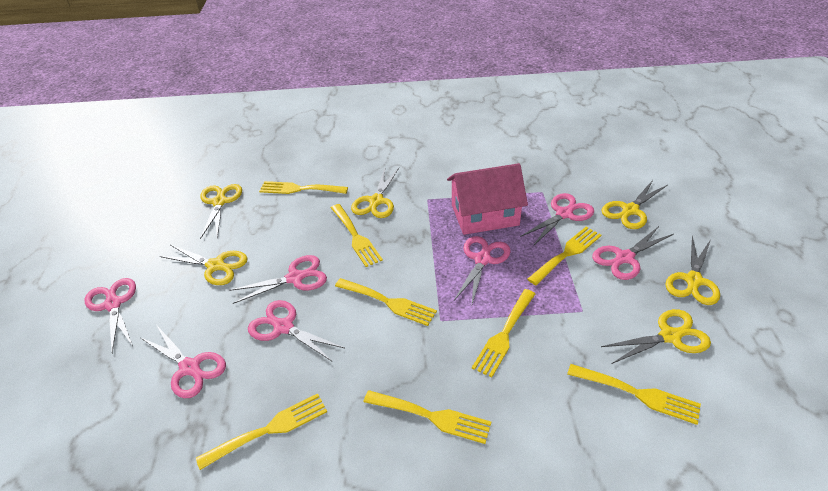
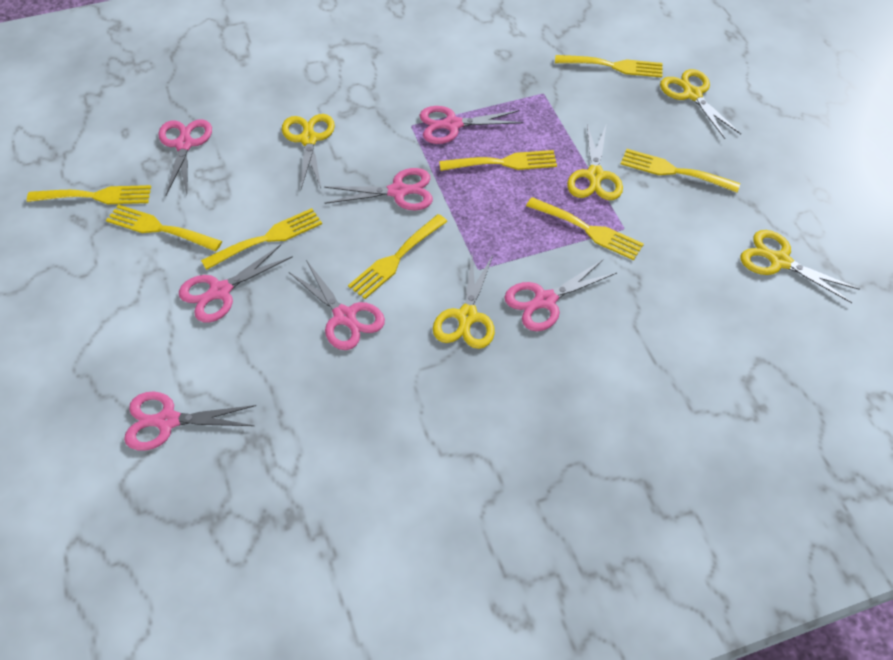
pink house: 1 -> 0
yellow scissors: 6 -> 5

